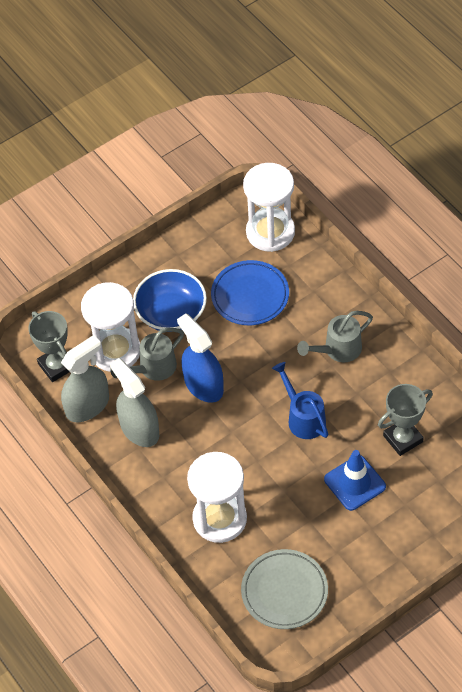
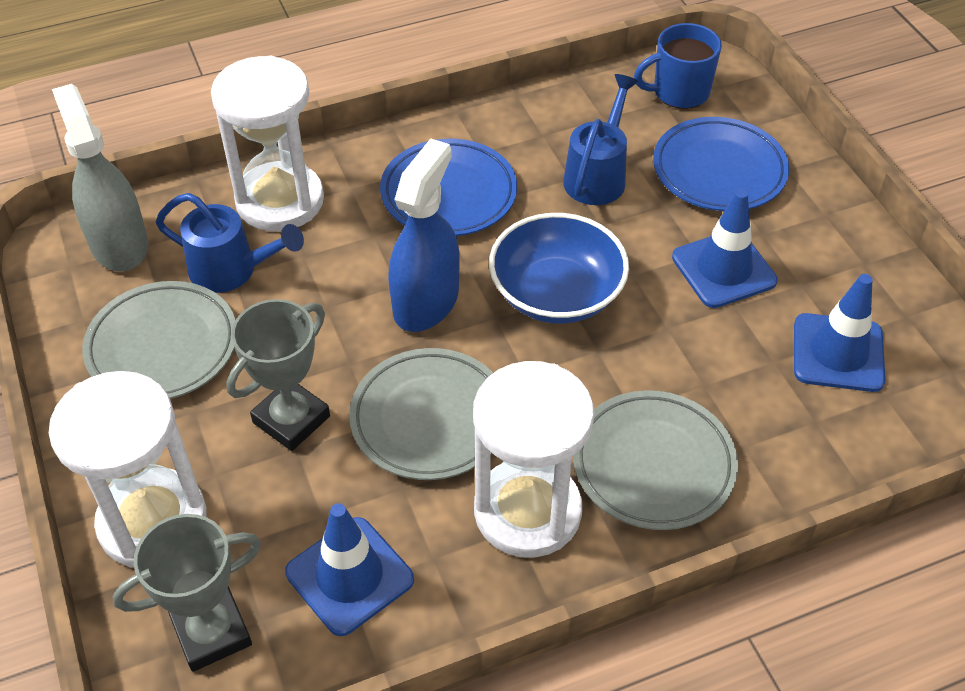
blue mug: 0 -> 1
blue plate: 1 -> 2
blue traffic cone: 1 -> 3
blue watering can: 1 -> 2
grey plate: 1 -> 3
grey spray bottle: 2 -> 1
grey watering can: 2 -> 0

